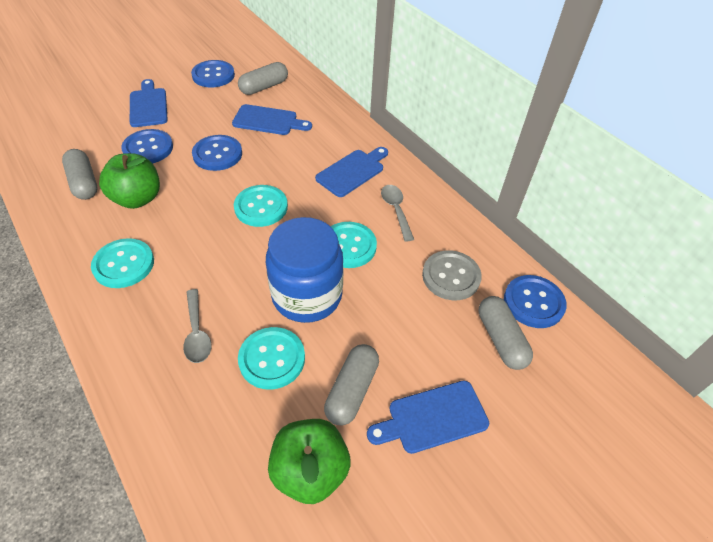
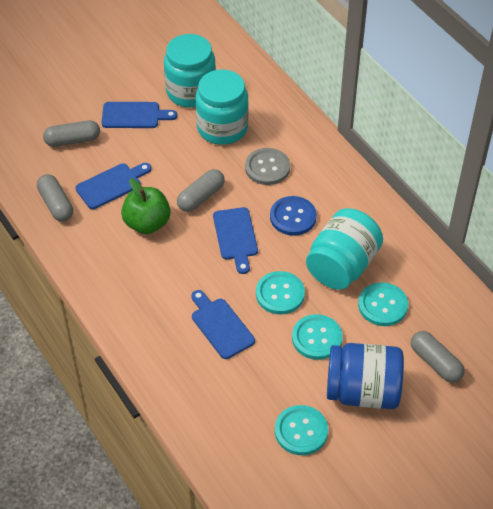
blue button: 4 -> 1
green apple: 2 -> 1
grey spoon: 2 -> 0
turquoise jar: 0 -> 3

